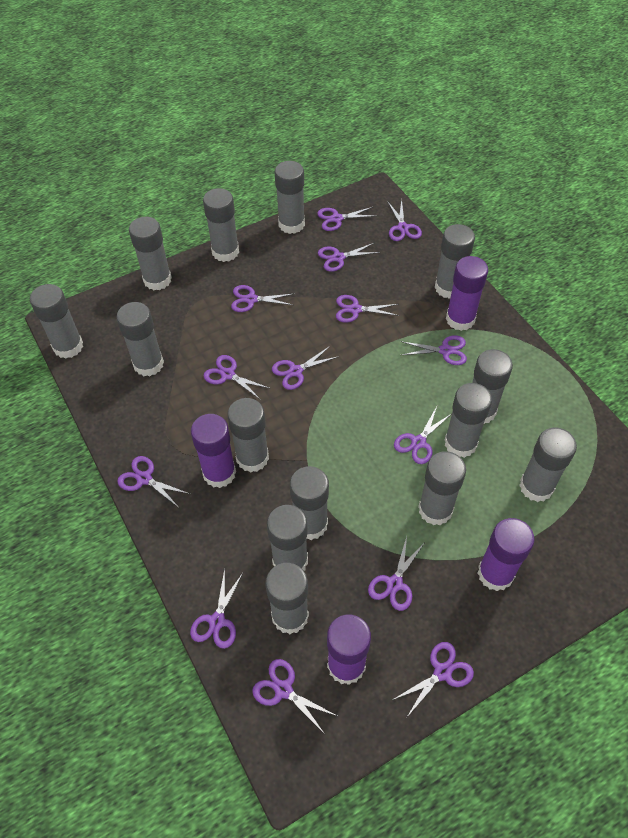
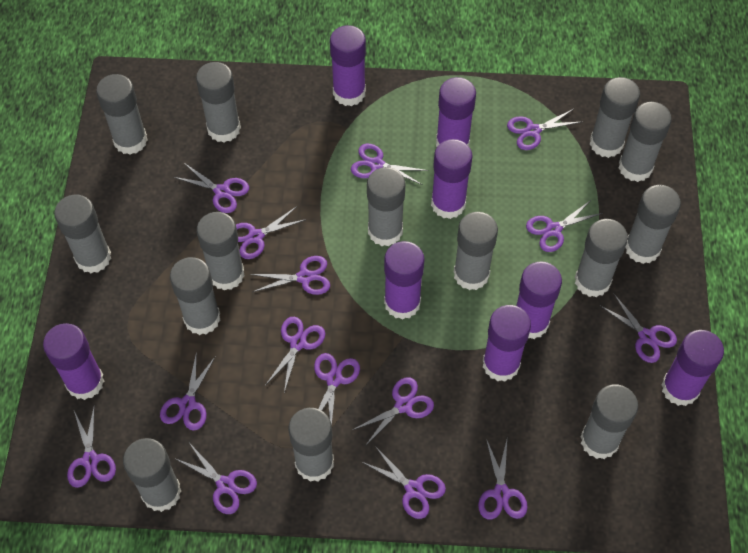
purple glue stick: 4 -> 8
purple scissors: 14 -> 15

